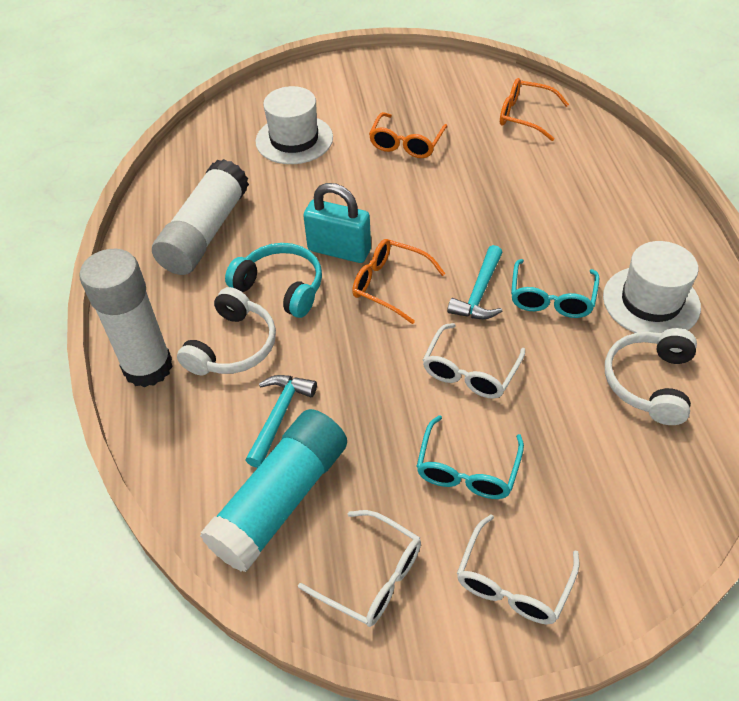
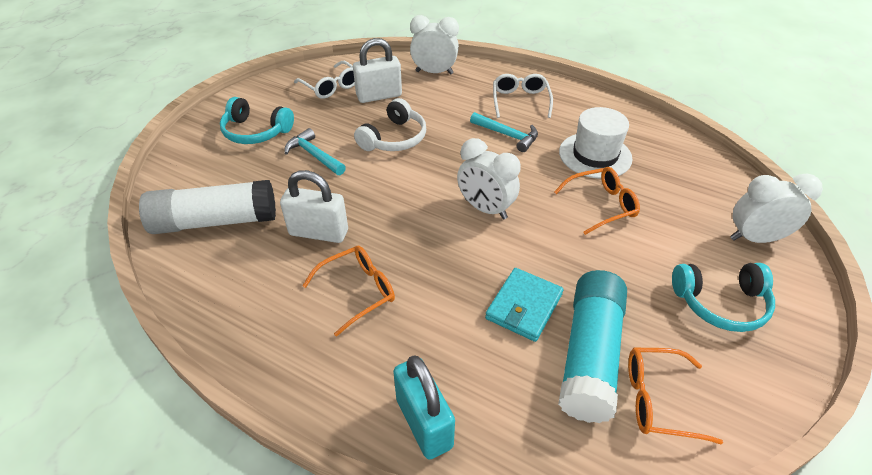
turquoise glasses: 2 -> 0
turquoise headphones: 1 -> 2
turquoise wallet: 0 -> 1
white clock: 0 -> 3
white glasses: 3 -> 2
white glue stick: 2 -> 1
white hat: 2 -> 1
white headphones: 2 -> 1
white padlock: 0 -> 2

